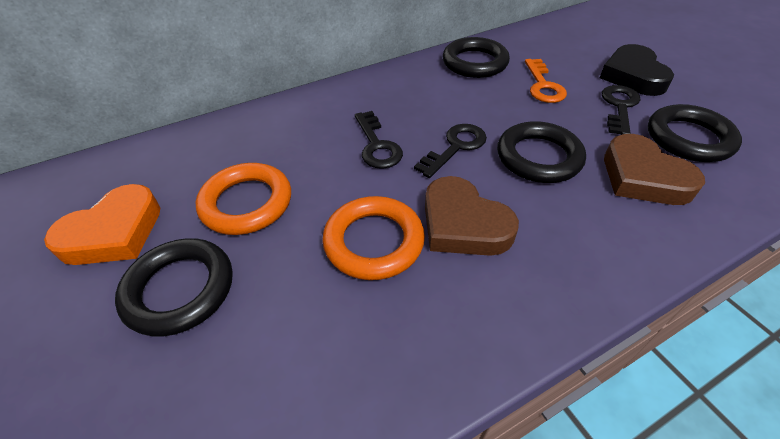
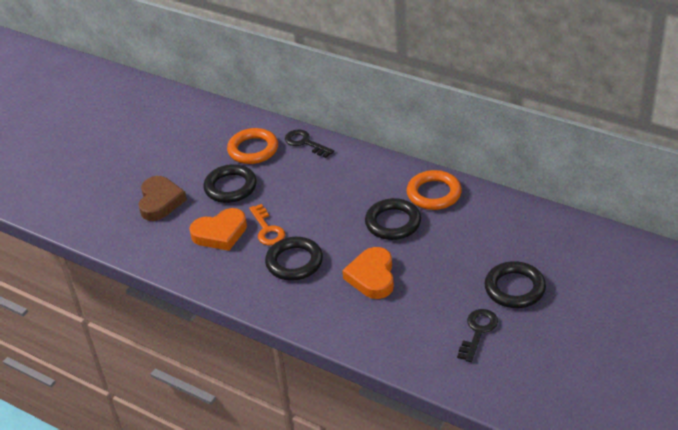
black heart: 1 -> 0
black key: 3 -> 2
brown heart: 2 -> 1
orange heart: 1 -> 2

